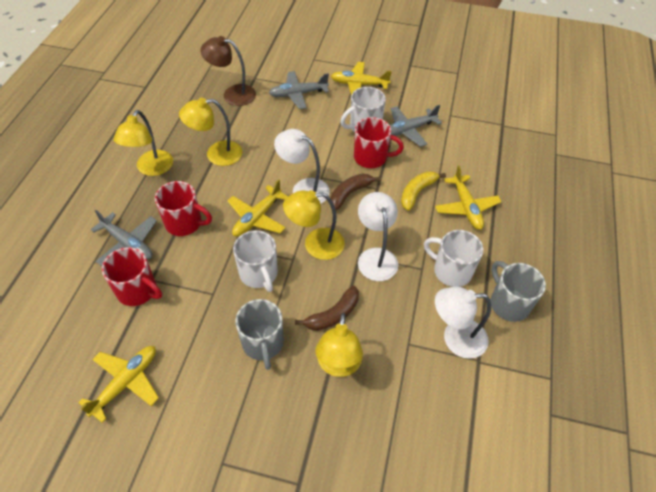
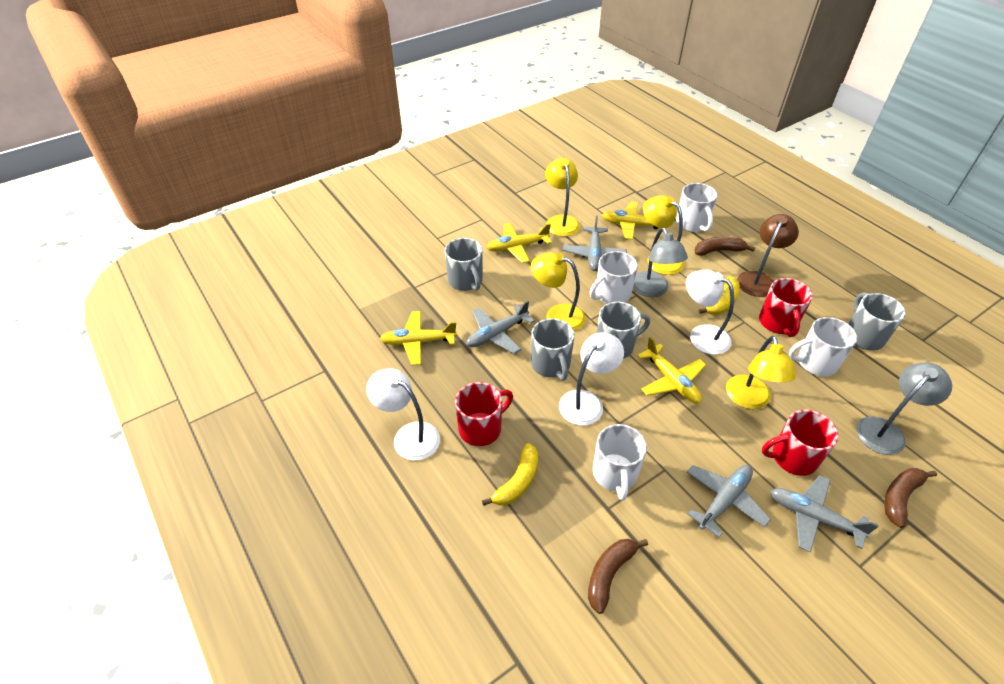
brown banana: 2 -> 3
grey lamp: 0 -> 2
grey mug: 2 -> 4
grey plane: 3 -> 4
white mug: 3 -> 4
yellow banana: 1 -> 2

